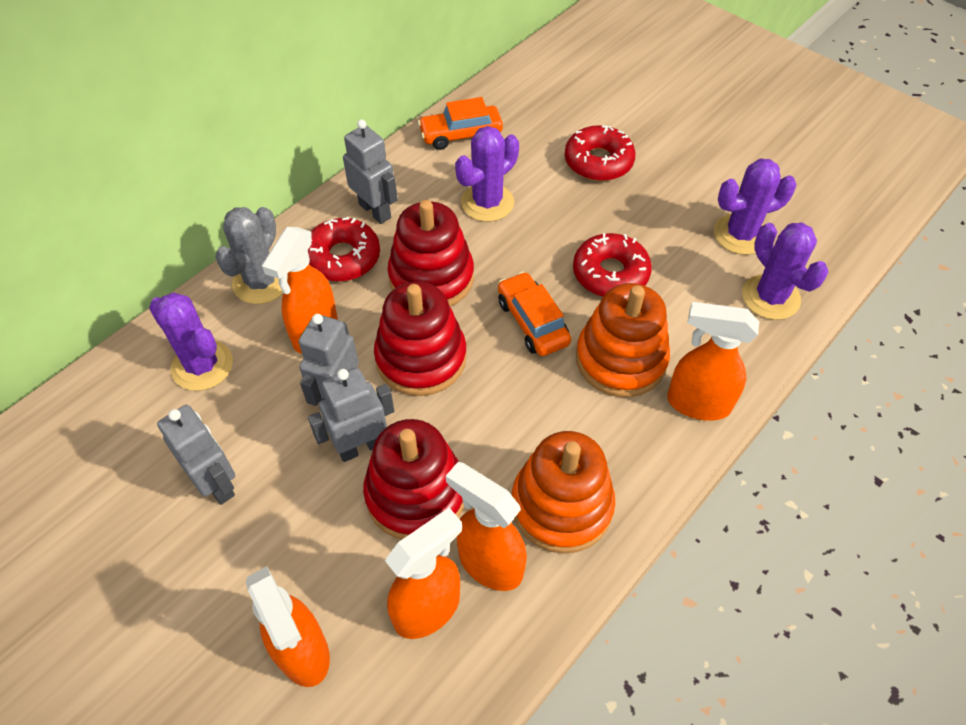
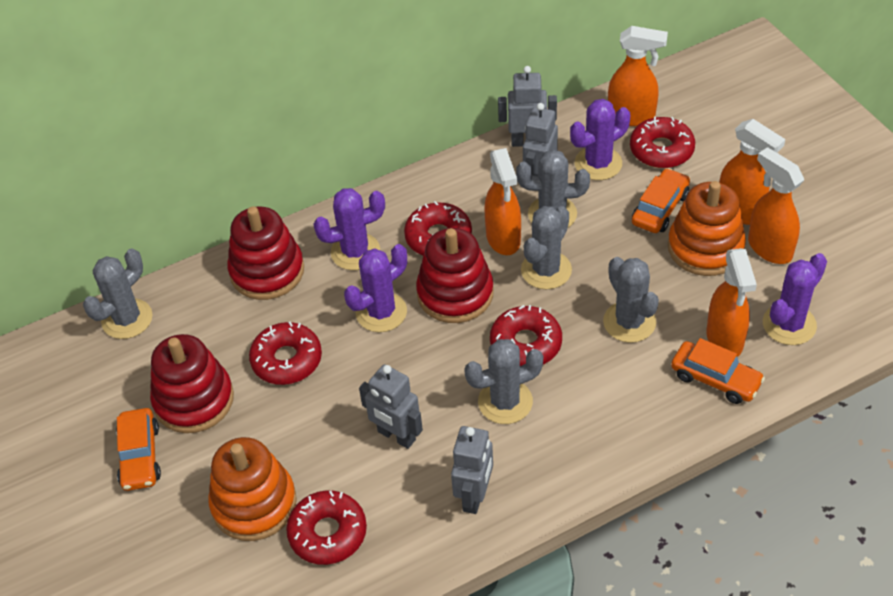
grey cactus: 1 -> 5
orange car: 2 -> 3
red donut: 3 -> 5

